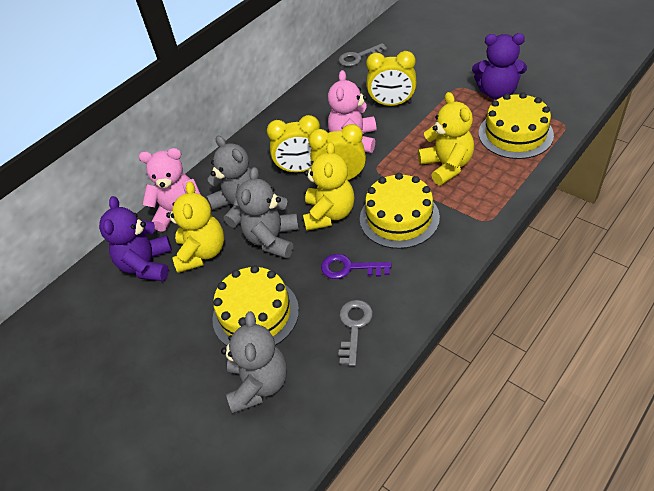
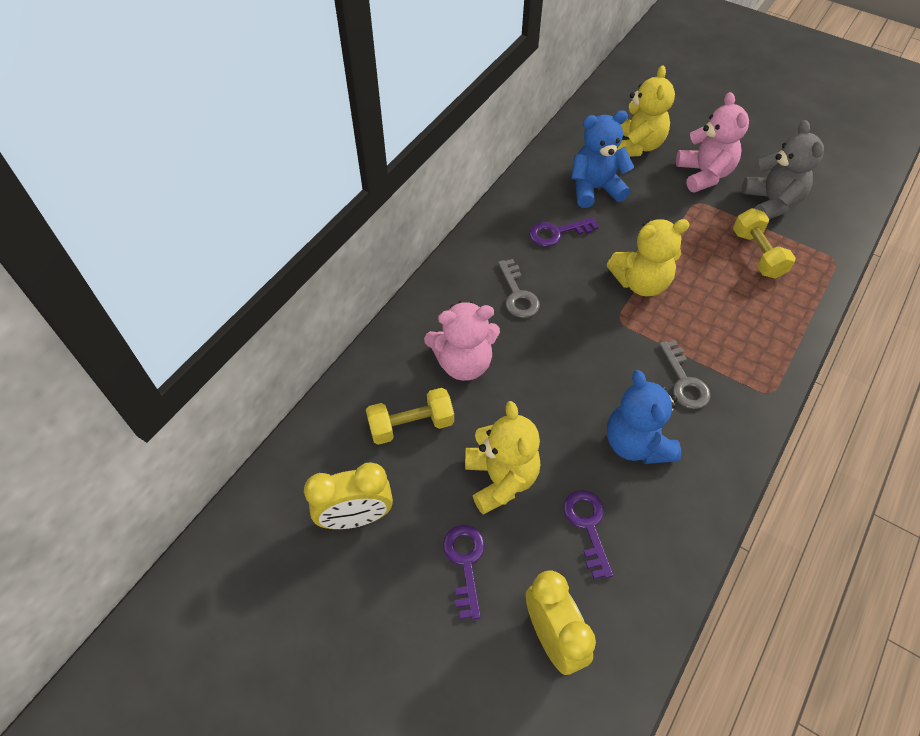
blue teddy bear: 0 -> 2
grey teddy bear: 3 -> 1
purple key: 1 -> 3
purple teddy bear: 2 -> 0
yellow cake: 3 -> 0
yellow clock: 3 -> 2
yellow dumbbell: 0 -> 2

